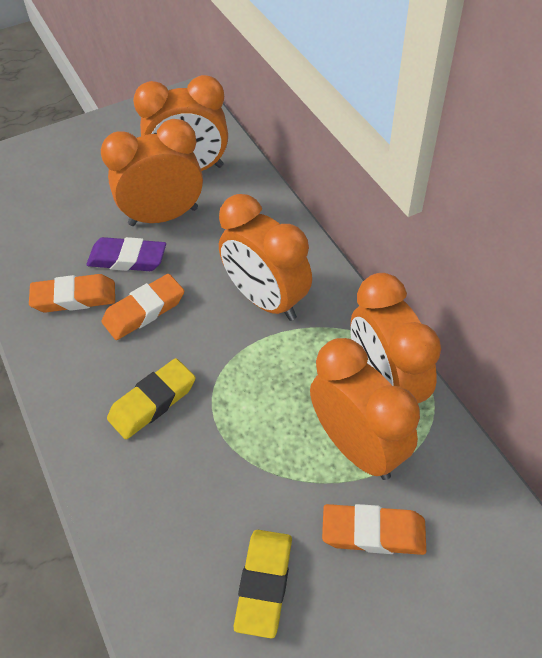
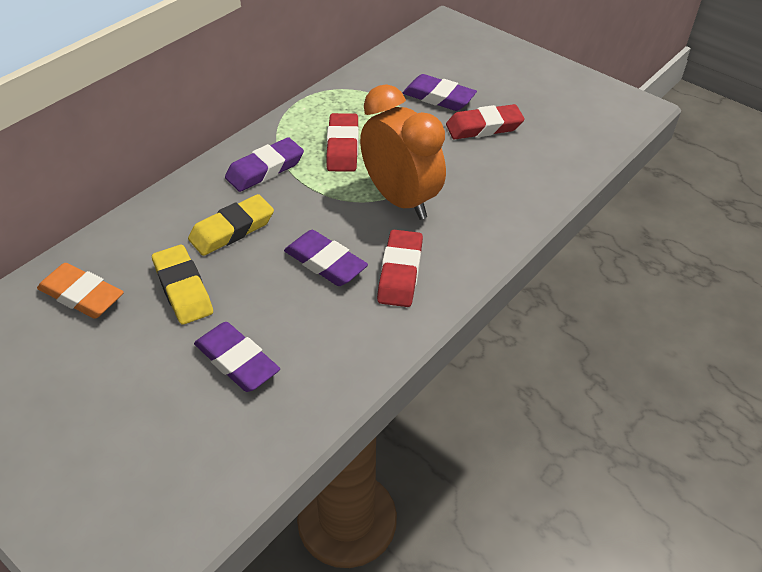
orange clock: 5 -> 1
orange eraser: 3 -> 1
purple eraser: 1 -> 4
red eraser: 0 -> 3

